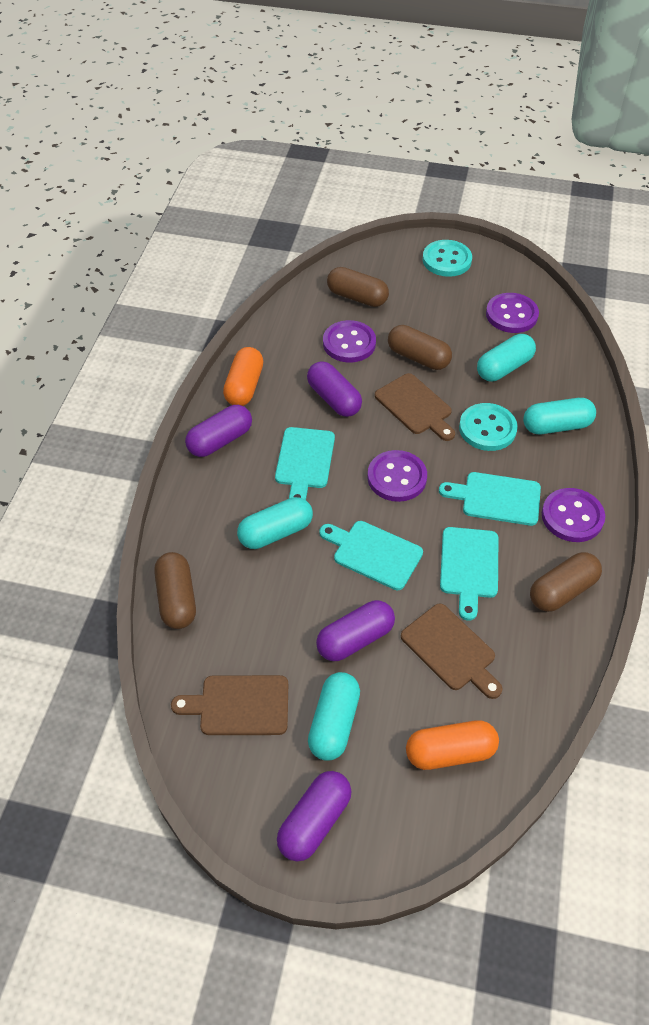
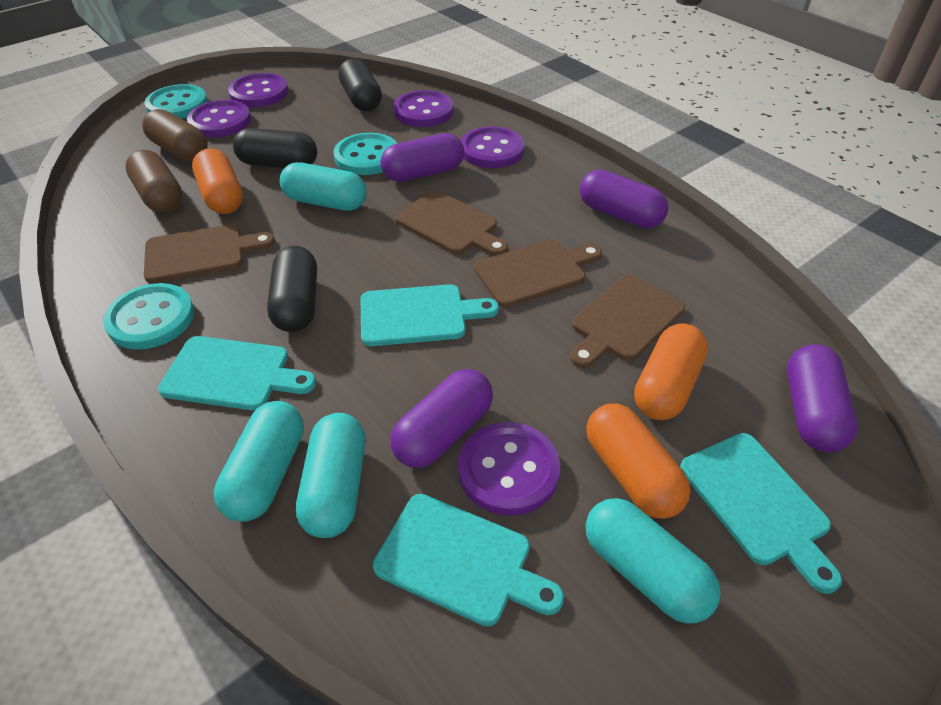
black capsule: 0 -> 3
brown capsule: 4 -> 2
brown cutting board: 3 -> 4
orange capsule: 2 -> 3
purple button: 4 -> 5
turquoise button: 2 -> 3

